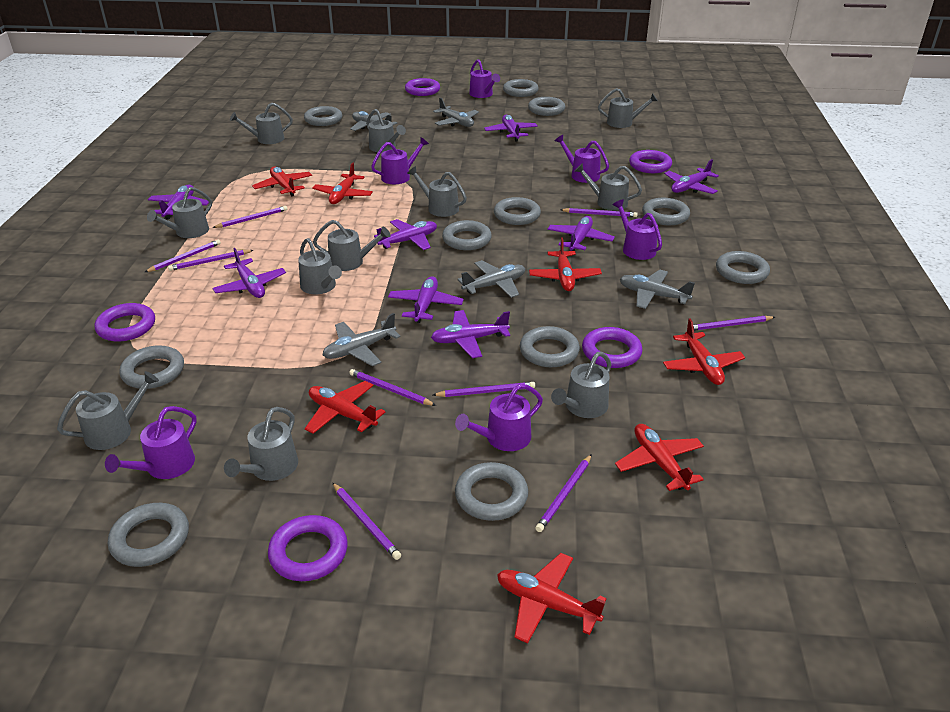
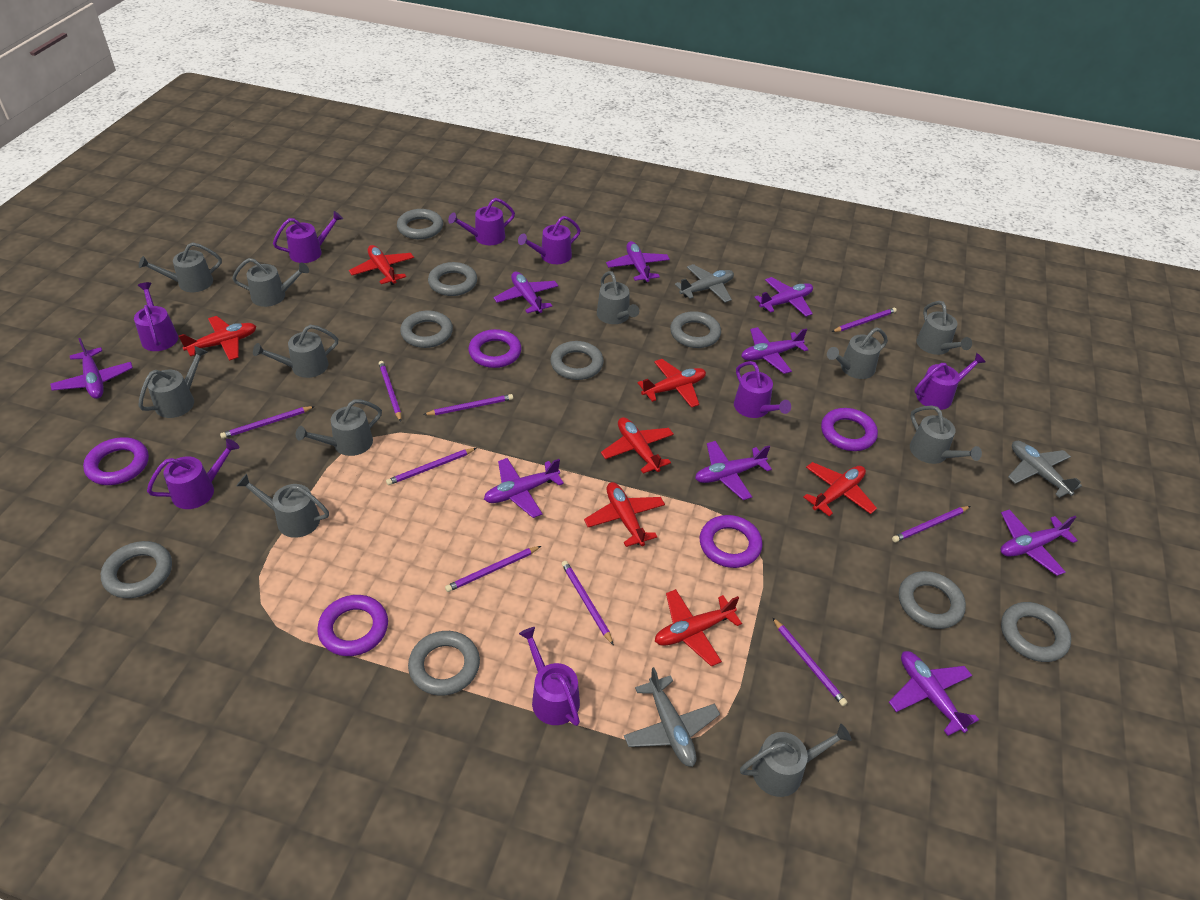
grey plane: 5 -> 3
grey ring: 11 -> 9
purple plane: 8 -> 9
purple watering can: 6 -> 8

